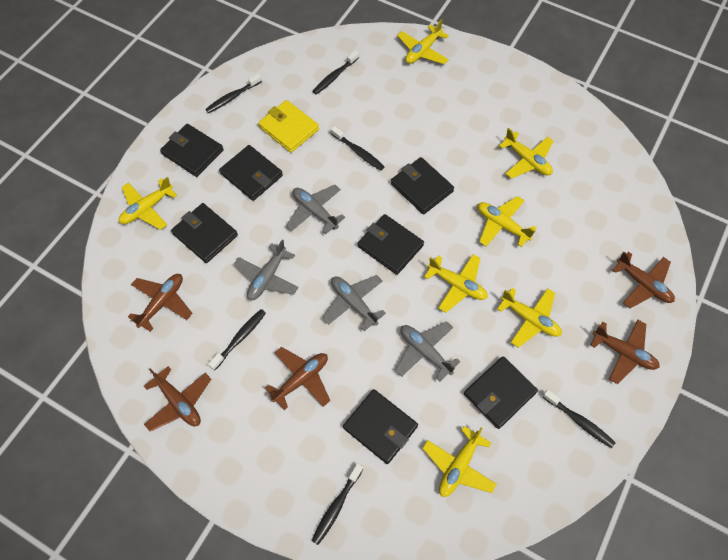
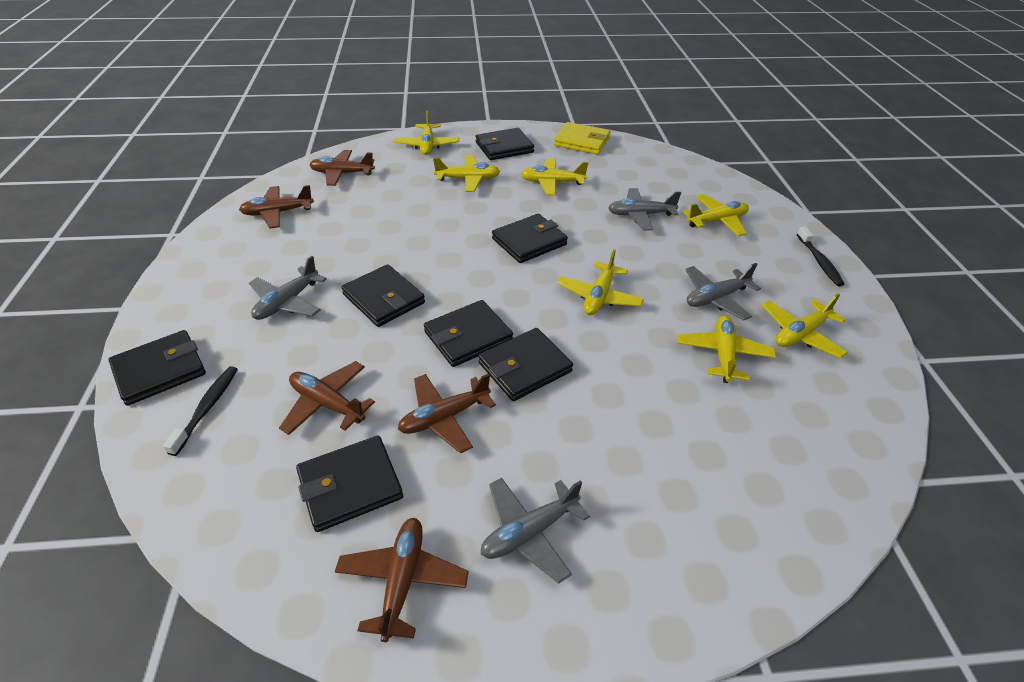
black toothbrush: 6 -> 2

